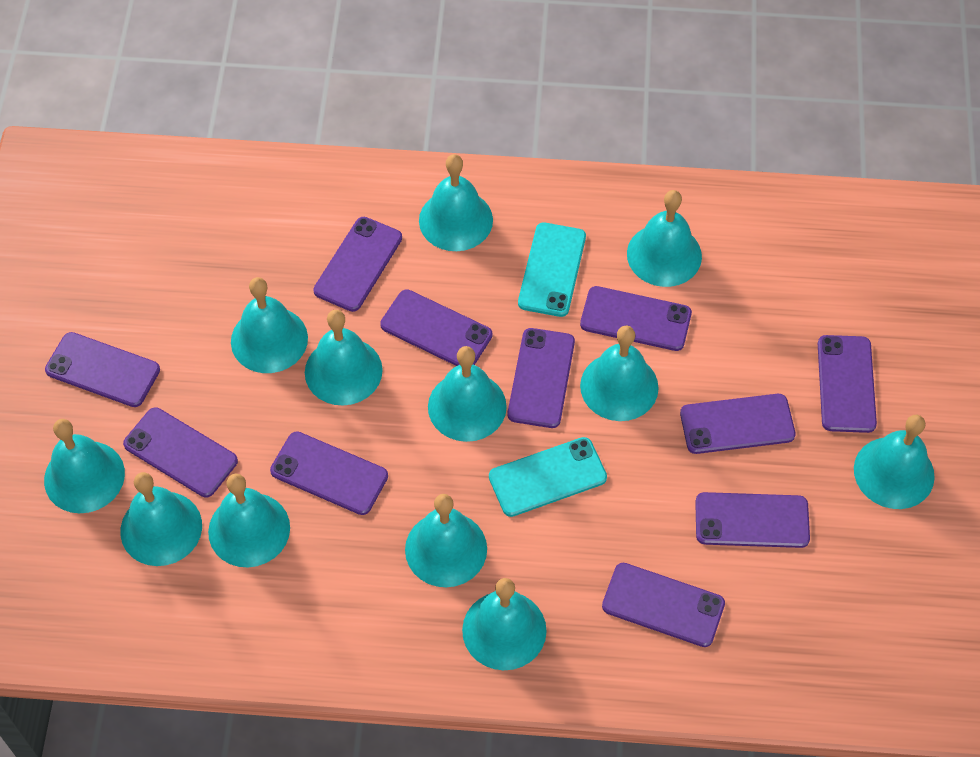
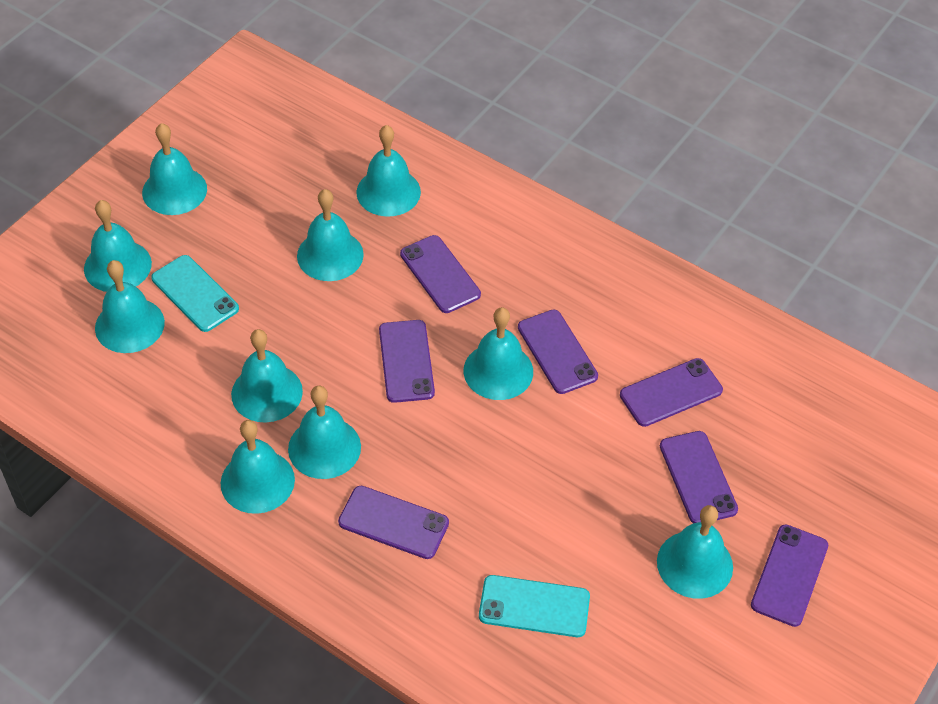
purple phone: 11 -> 7
turquoise bell: 12 -> 10

